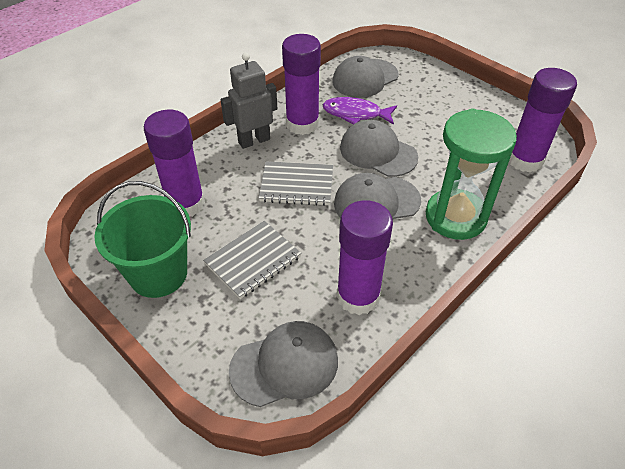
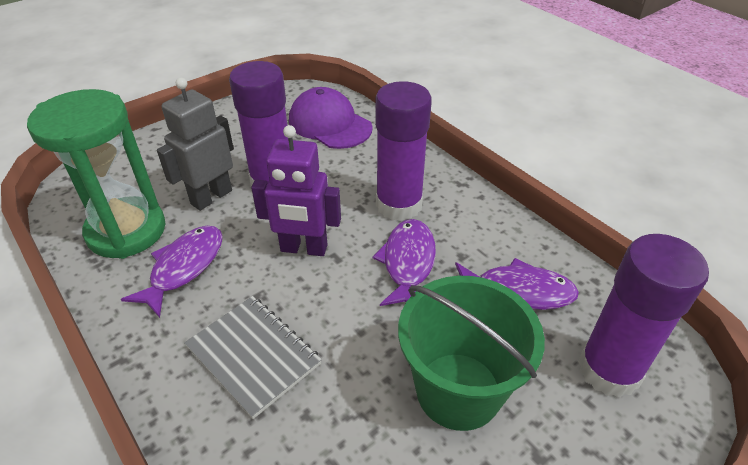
grey cap: 4 -> 0
grey notebook: 2 -> 1
purple cap: 0 -> 1
purple fish: 1 -> 3
purple glue stick: 4 -> 3
purple robot: 0 -> 1

